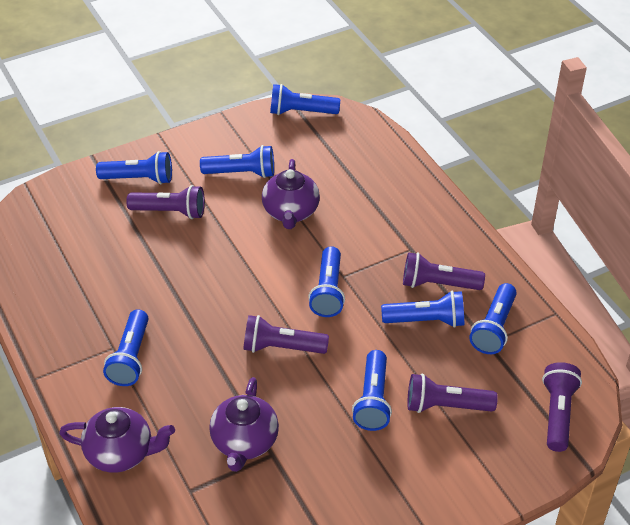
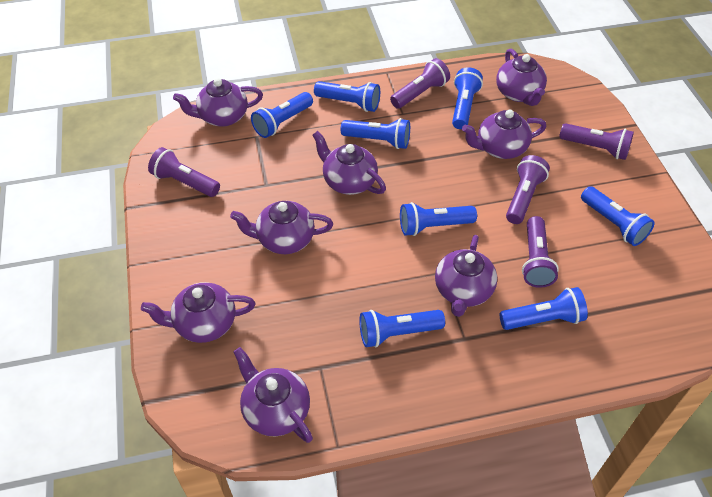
purple teapot: 3 -> 8

